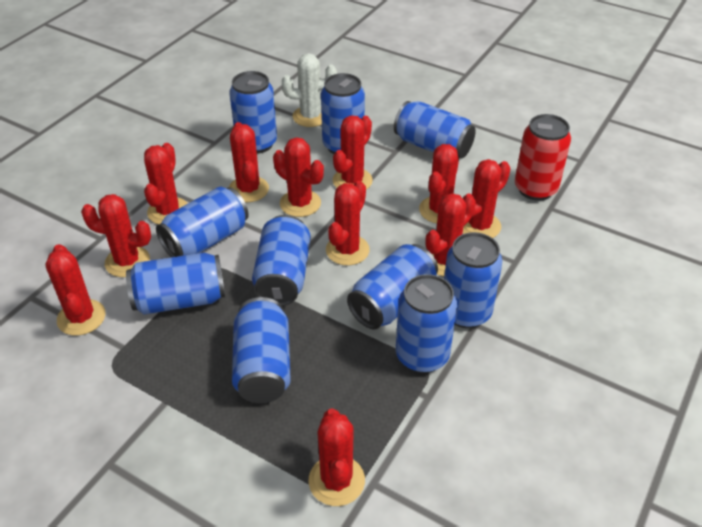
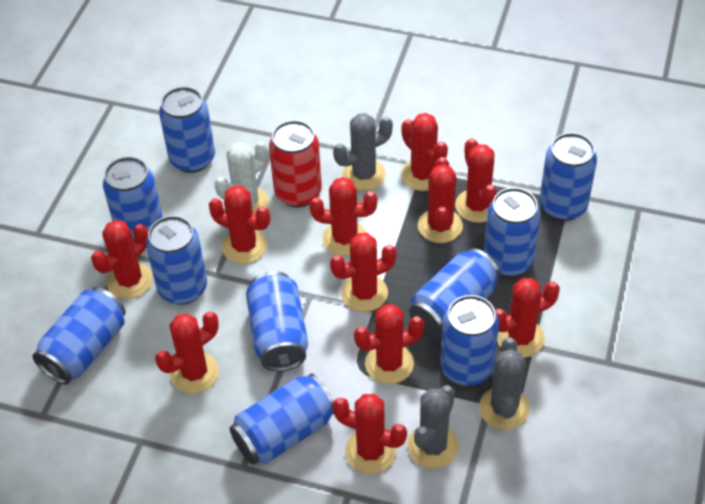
grey cactus: 0 -> 3

